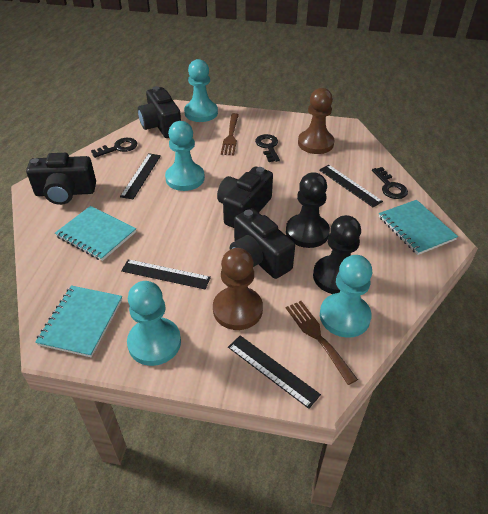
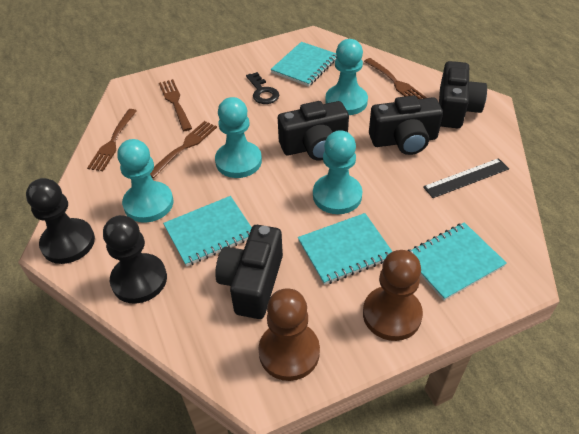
black key: 3 -> 1
black ruler: 4 -> 1
brown fork: 2 -> 4
turquoise notebook: 3 -> 4

